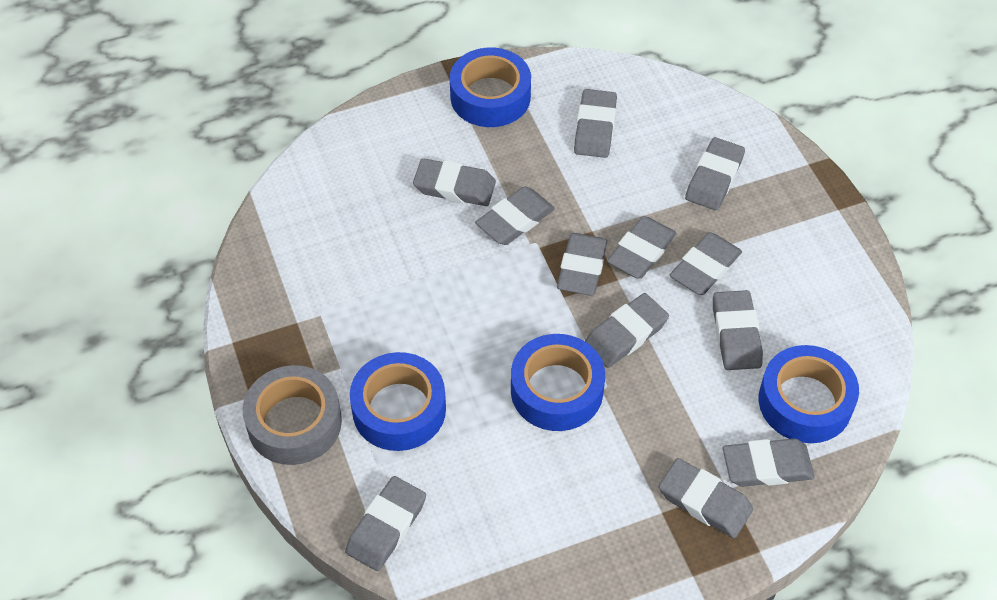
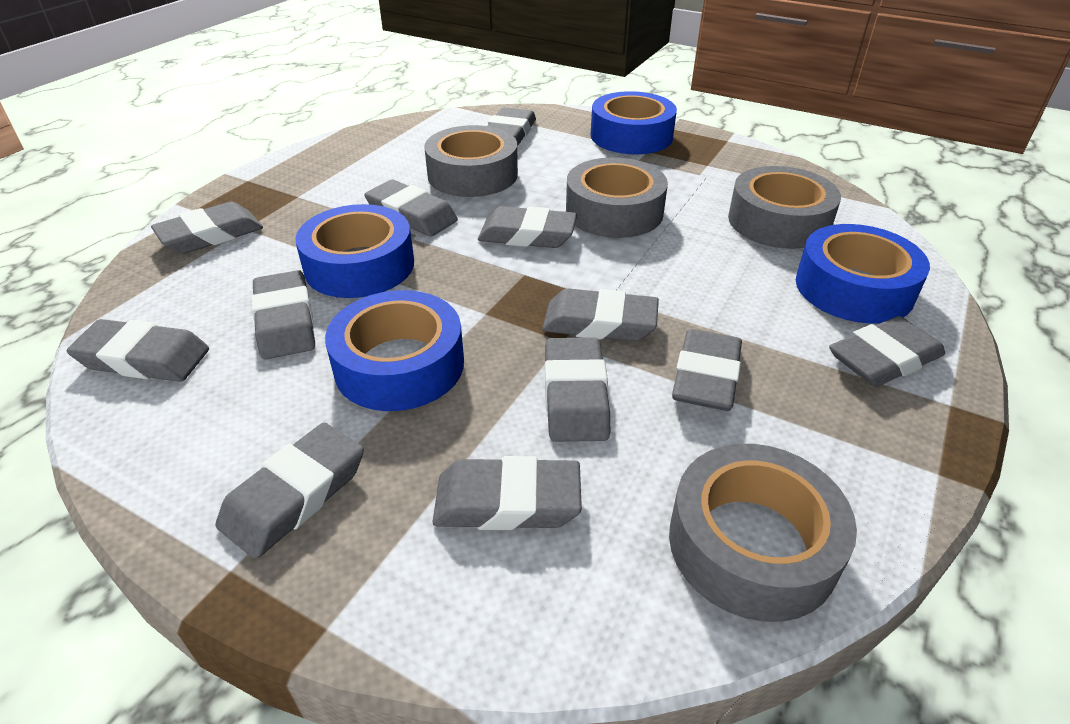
grey tape: 1 -> 4

